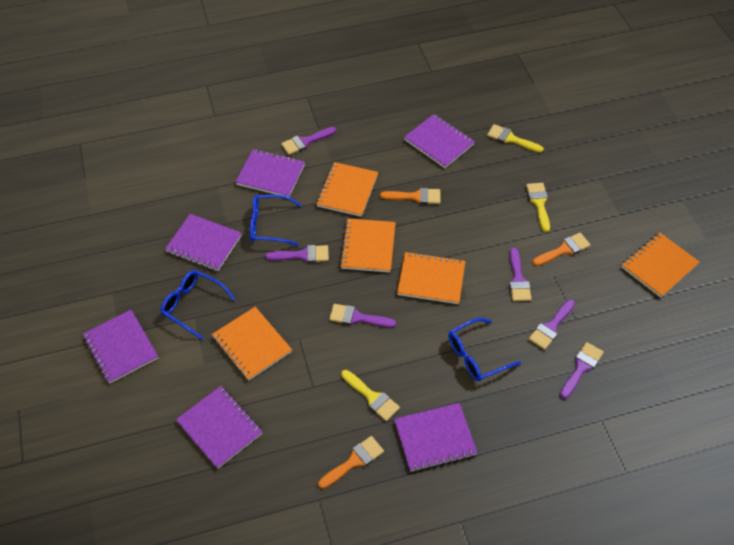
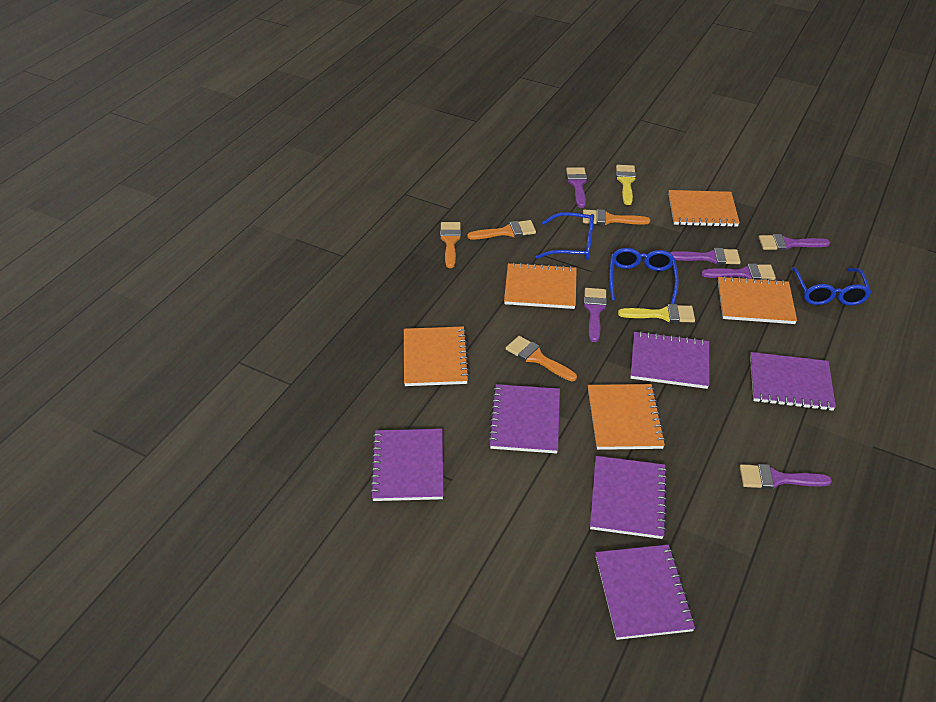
orange brush: 3 -> 4
yellow brush: 3 -> 2

